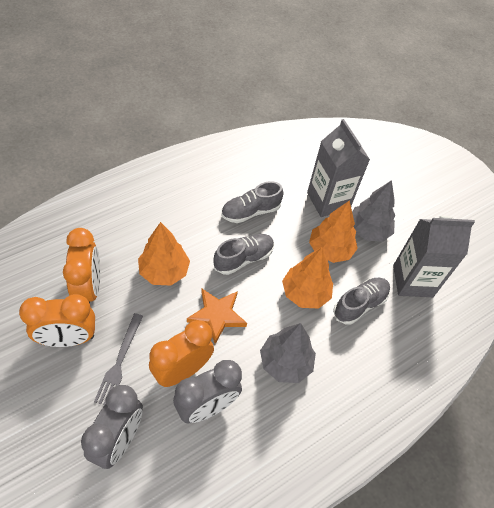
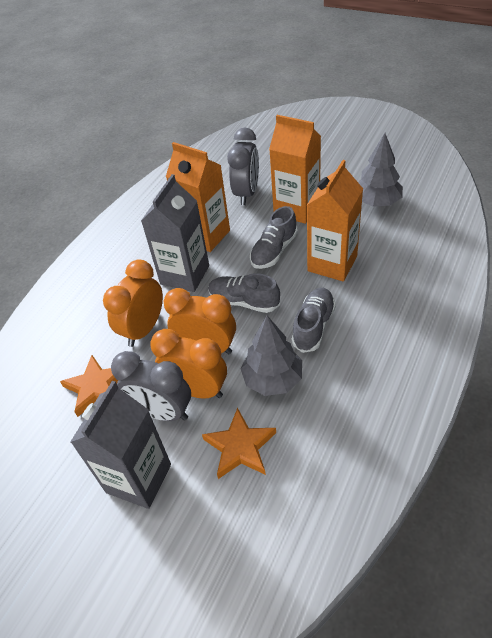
grey fork: 1 -> 0
orange carton: 0 -> 3
orange star: 1 -> 2
orange tree: 3 -> 0

